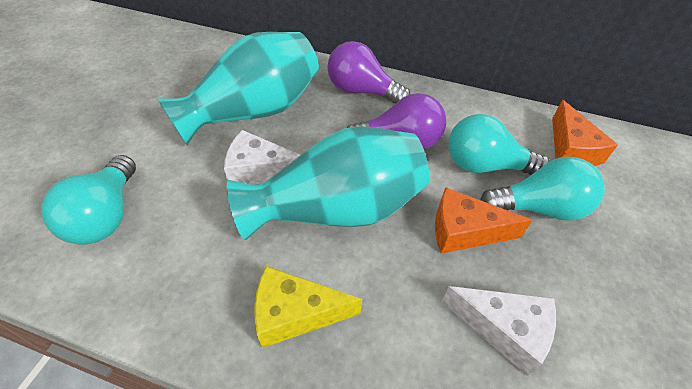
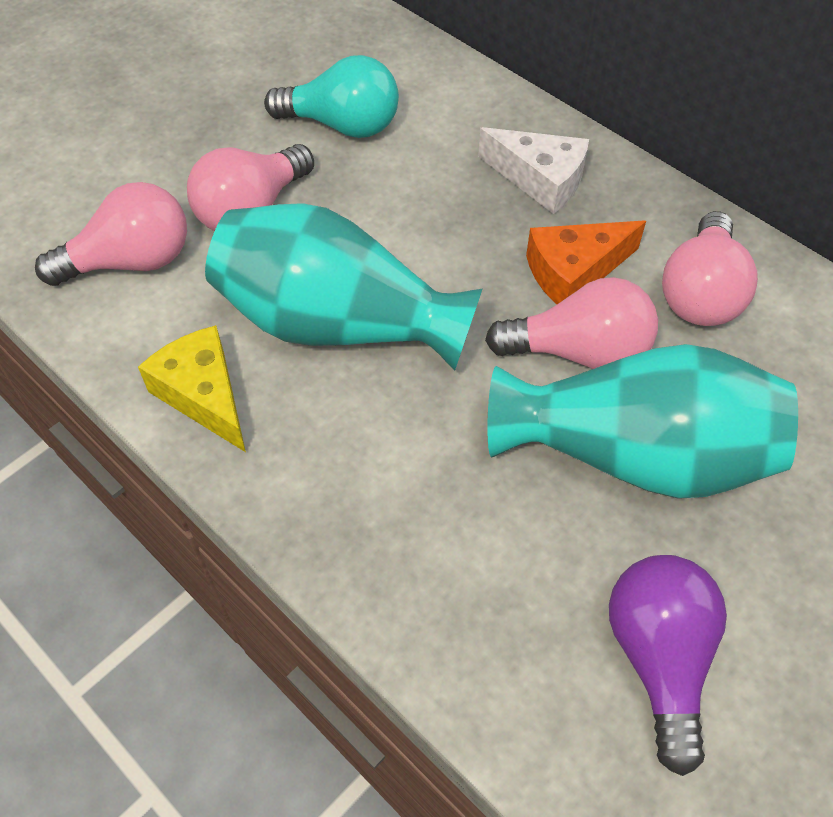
orange cheese: 2 -> 1
pink light bulb: 0 -> 4
purple light bulb: 2 -> 1
turquoise light bulb: 3 -> 1
white cheese: 2 -> 1

